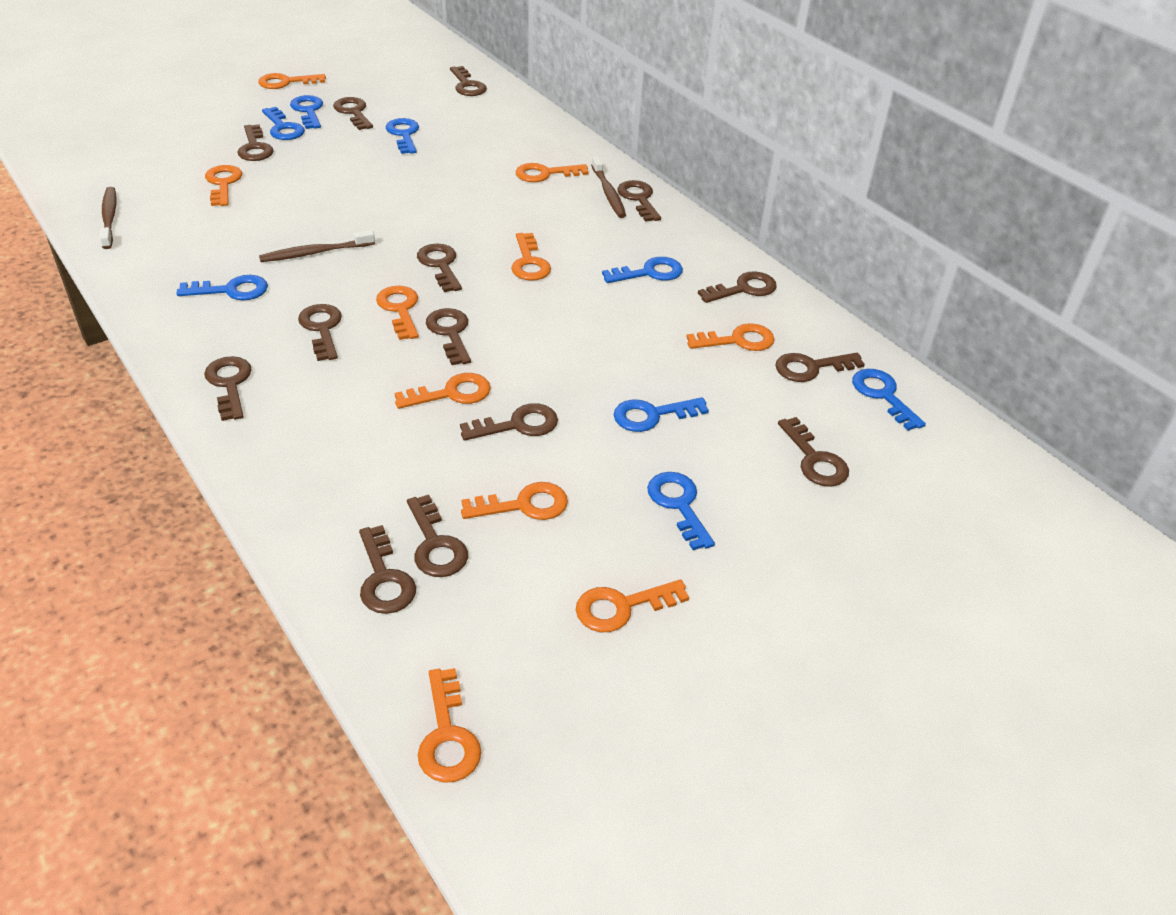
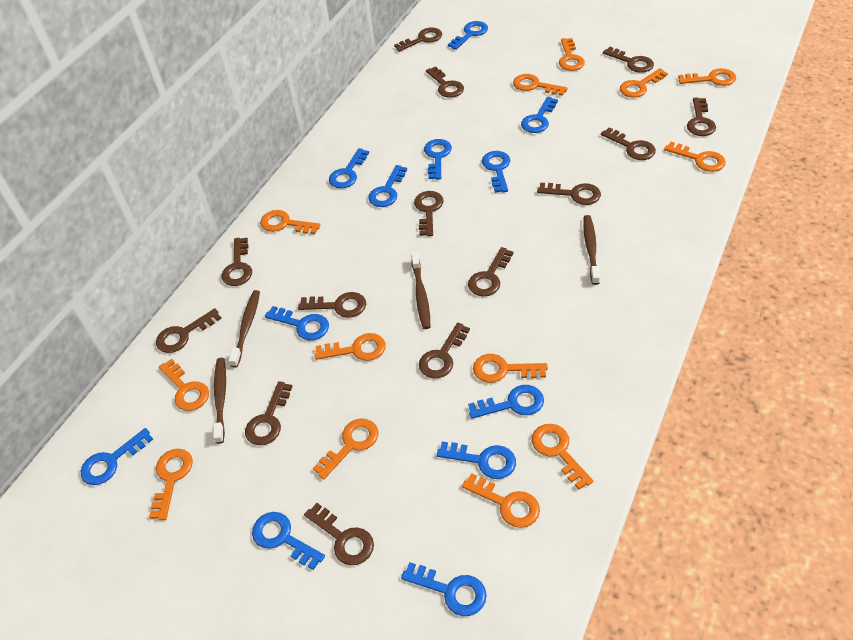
blue key: 8 -> 12
brown toothbrush: 3 -> 4
orange key: 10 -> 13

